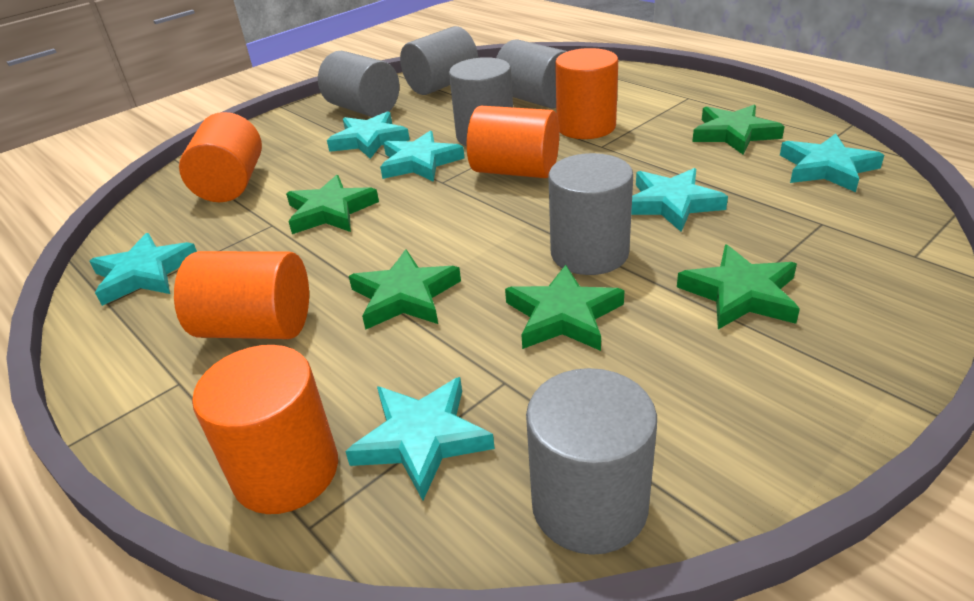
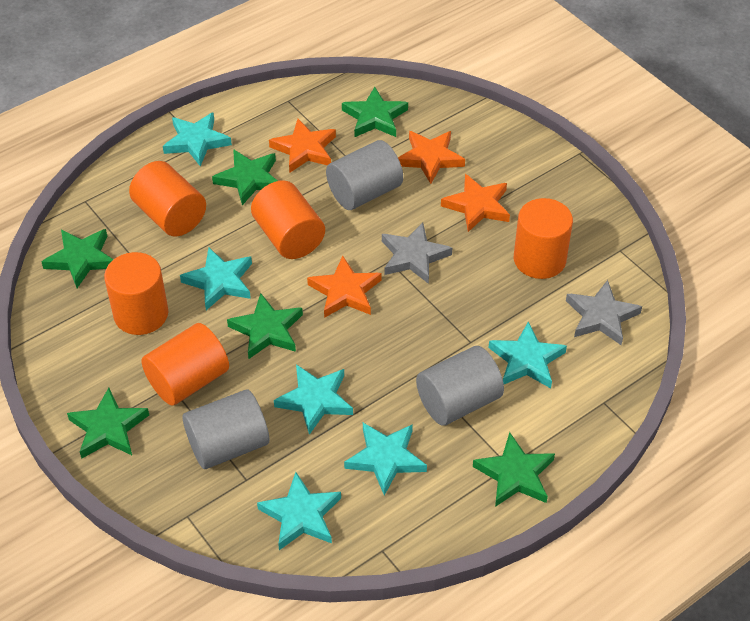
green star: 5 -> 6
grey cylinder: 6 -> 3
grey star: 0 -> 2
orange star: 0 -> 4

